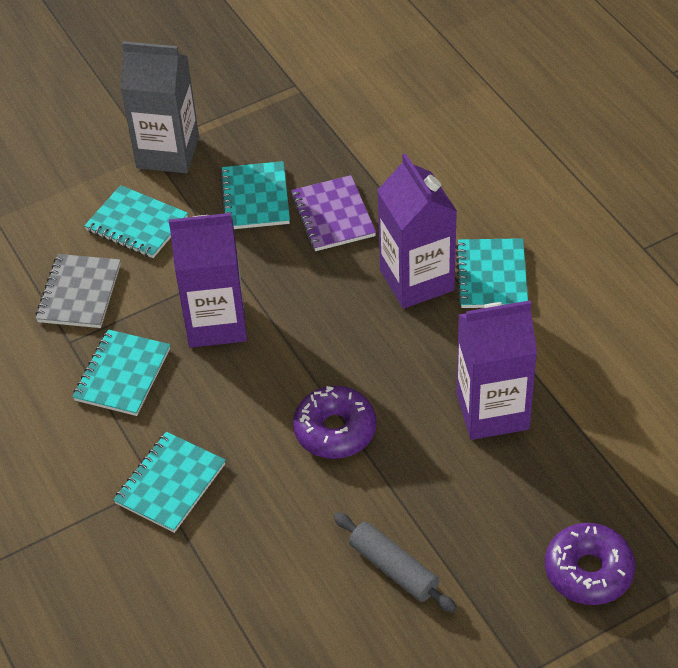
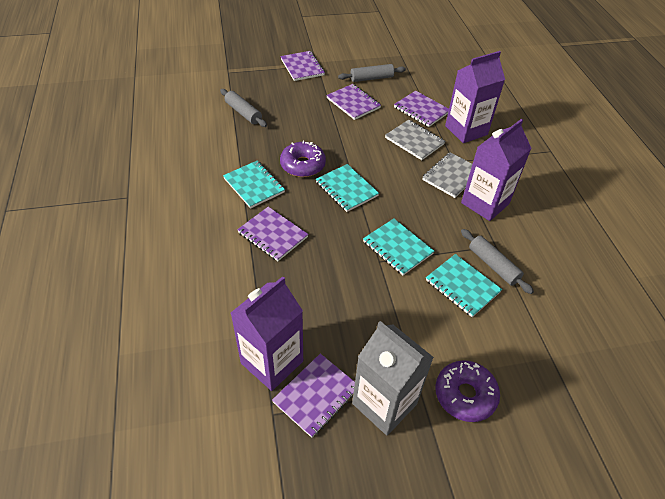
grey notebook: 1 -> 2
grey rolling pin: 1 -> 3
purple notebook: 1 -> 5
turquoise notebook: 5 -> 4

